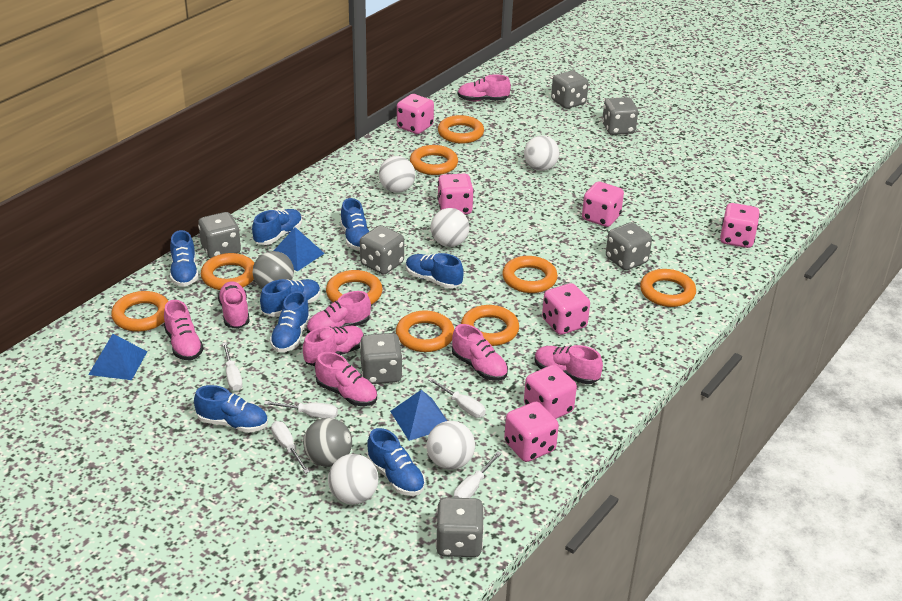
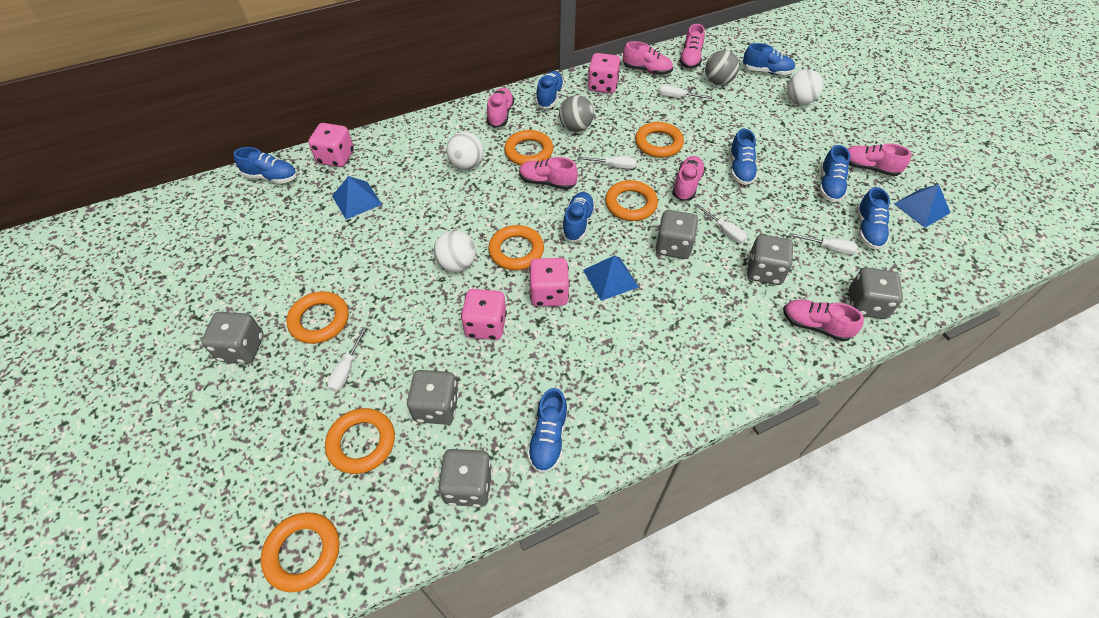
grey dice: 7 -> 6
orange ring: 9 -> 7
pink dice: 7 -> 4
pink shoe: 8 -> 7
white ball: 5 -> 3

